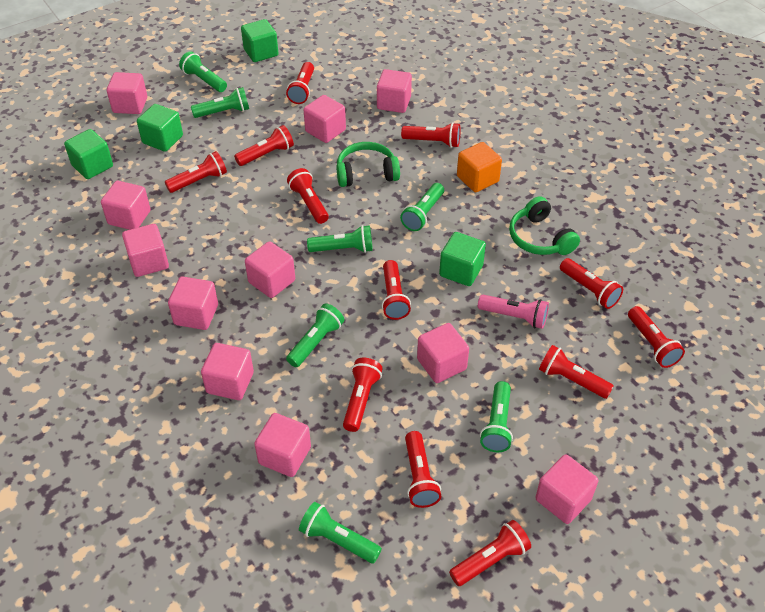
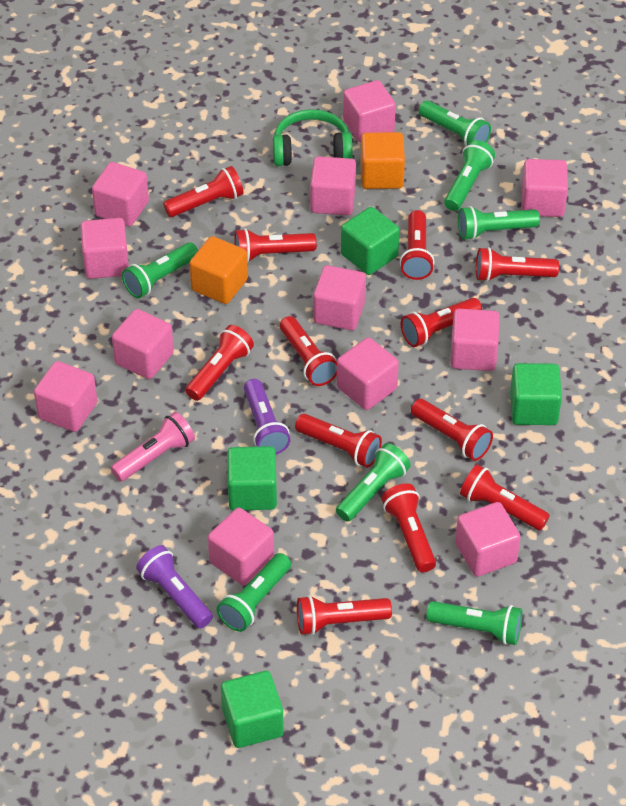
green headphones: 2 -> 1
orange cube: 1 -> 2
pink cube: 11 -> 12
purple flashlight: 0 -> 2

